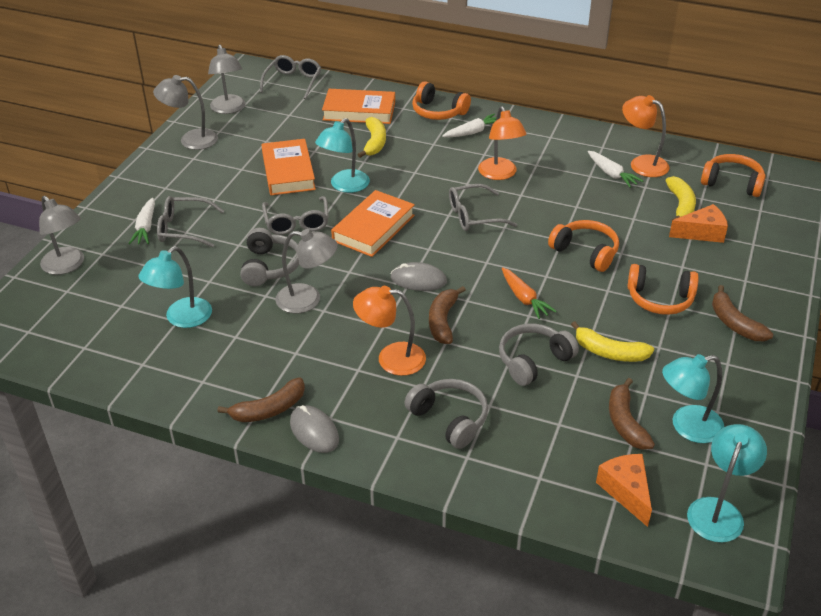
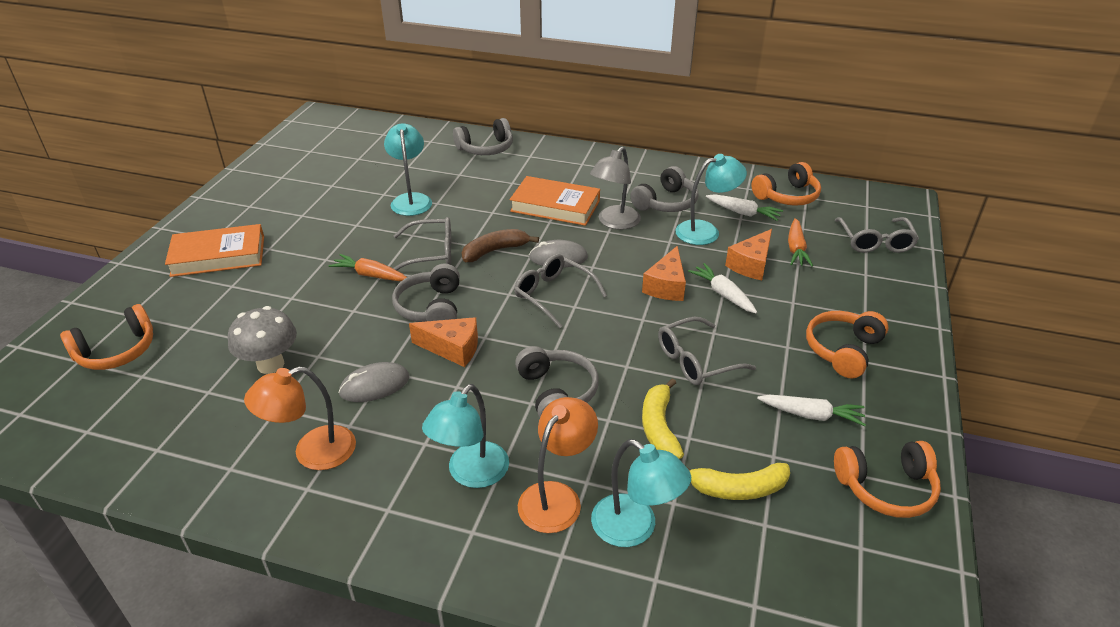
brown banana: 4 -> 1
grey headphones: 3 -> 4
grey lamp: 4 -> 1
grey mushroom: 0 -> 1
orange book: 3 -> 2
orange carrot: 1 -> 2
orange cheese: 2 -> 3
orange lamp: 3 -> 2
yellow banana: 3 -> 2

